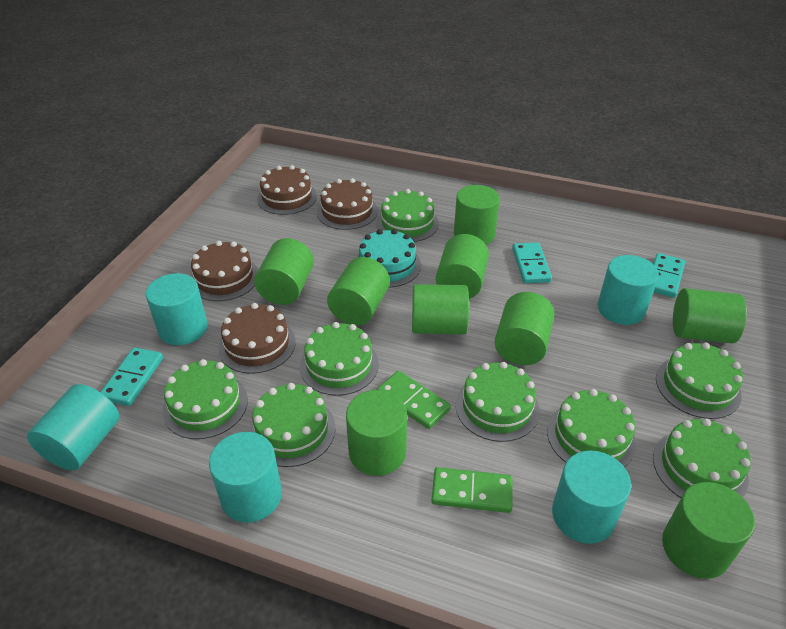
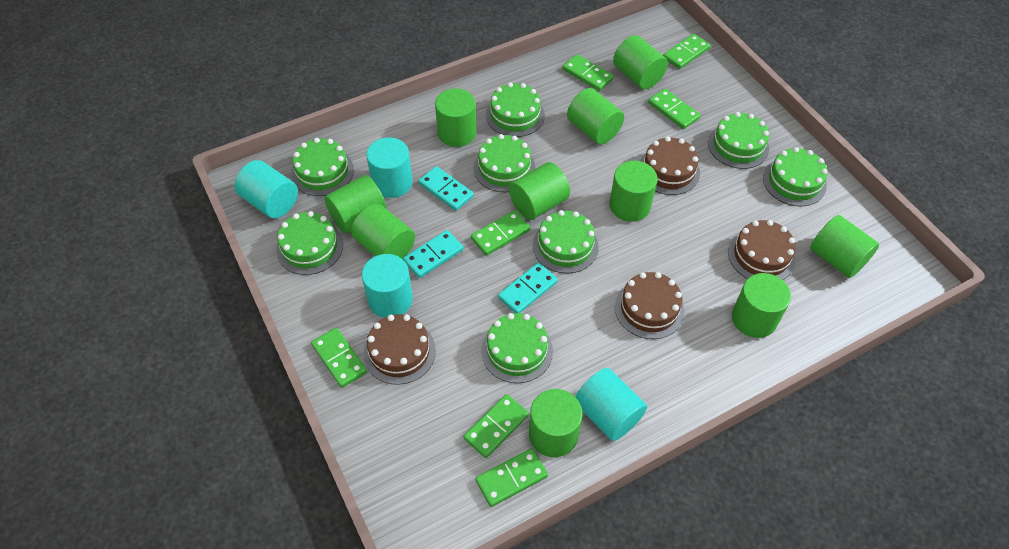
green cylinder: 9 -> 10
green domino: 2 -> 7
turquoise cake: 1 -> 0
turquoise cylinder: 5 -> 4

